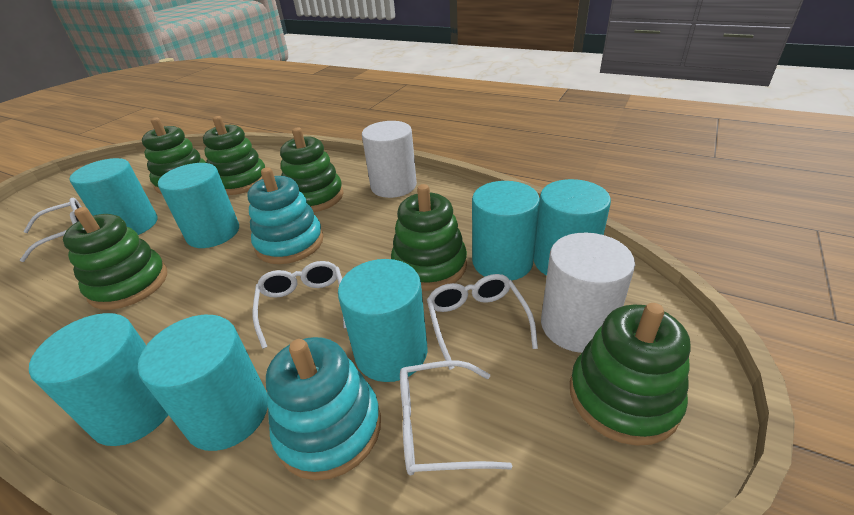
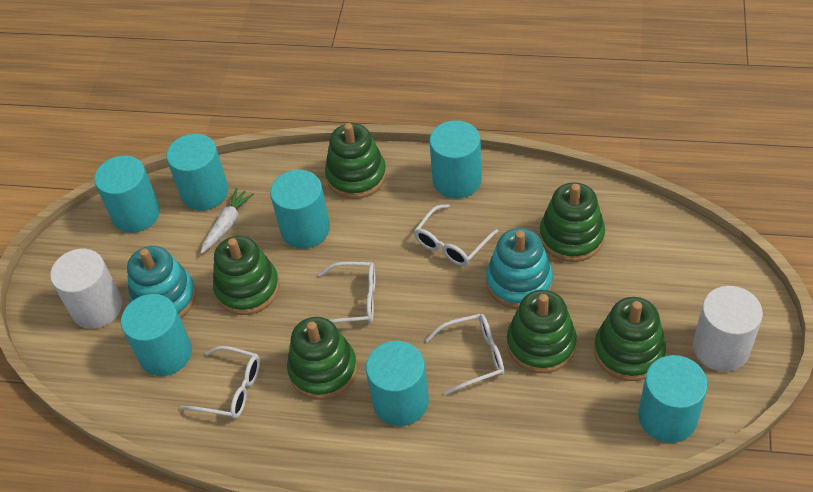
white carrot: 0 -> 1

